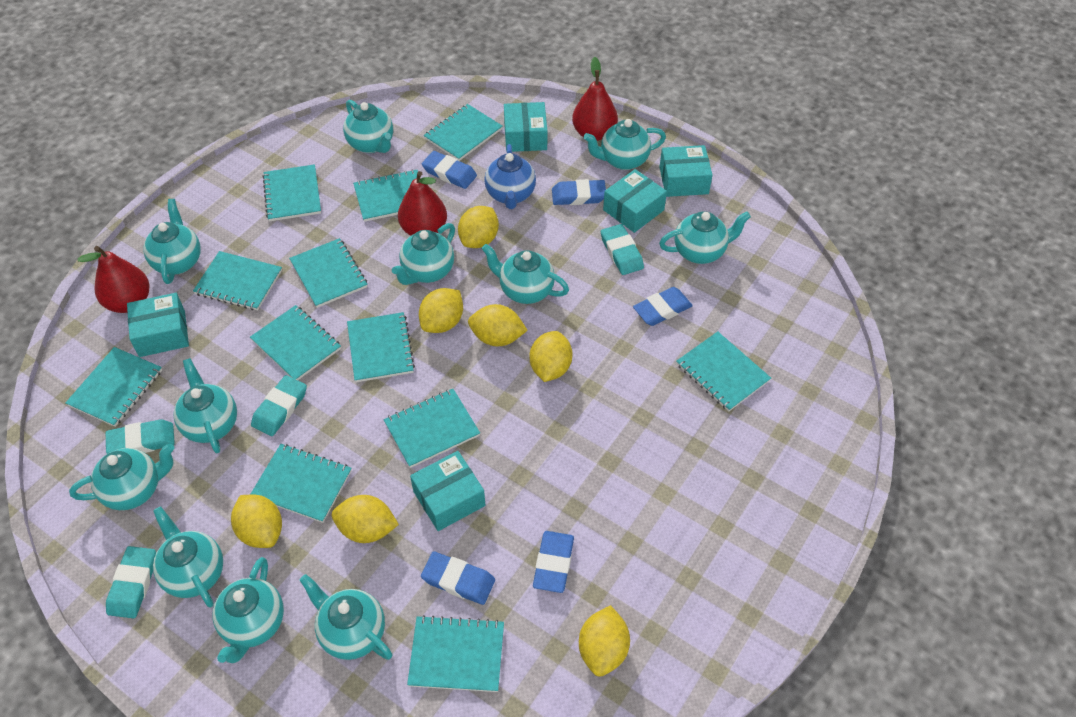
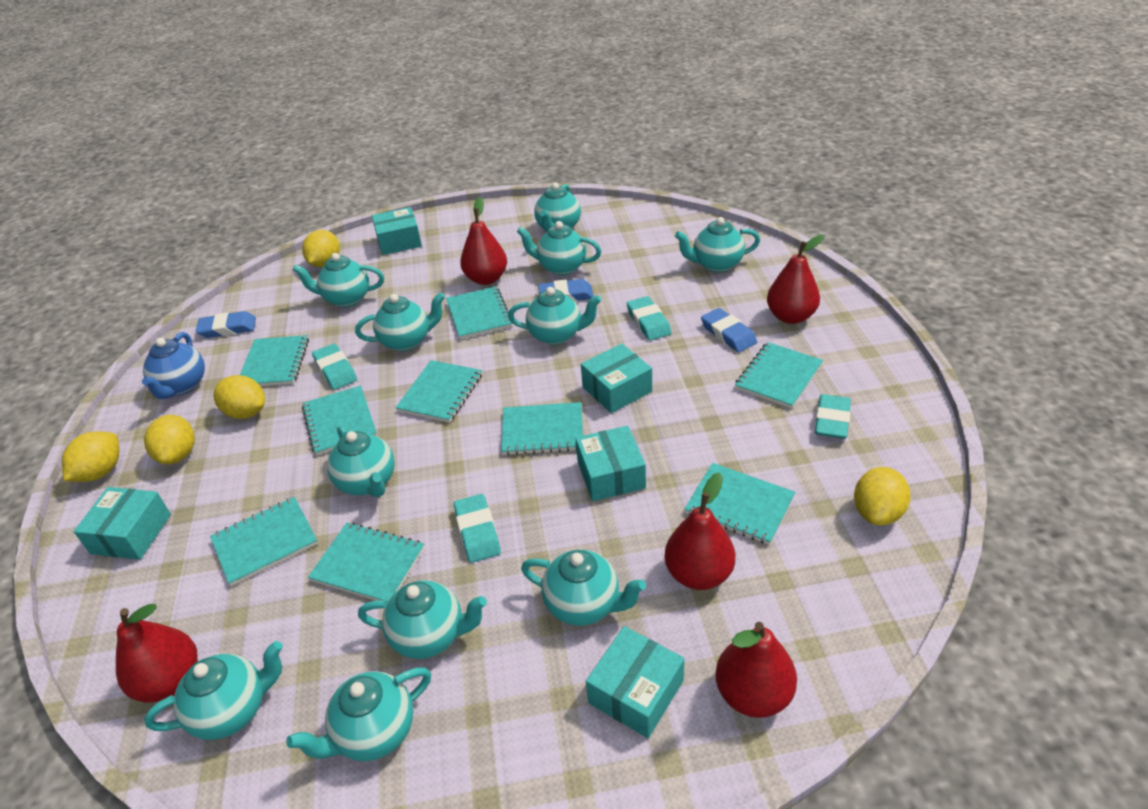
blue eraser: 5 -> 3
red pear: 3 -> 5
turquoise notebook: 12 -> 9
yellow lemon: 7 -> 5

